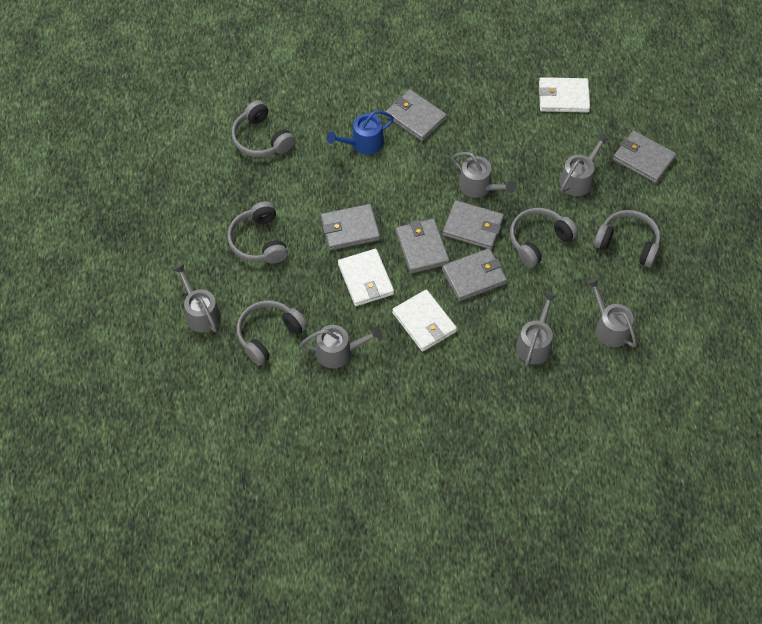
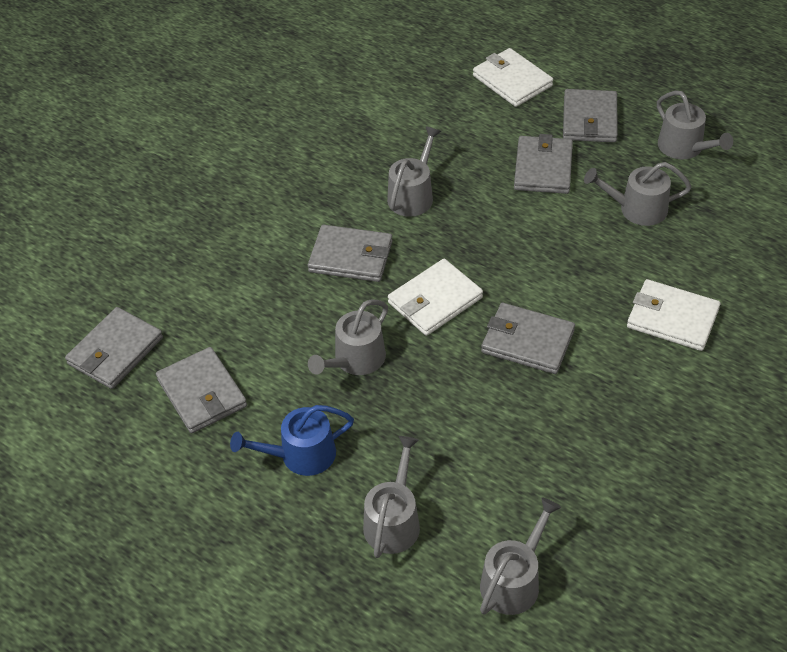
grey headphones: 5 -> 0

